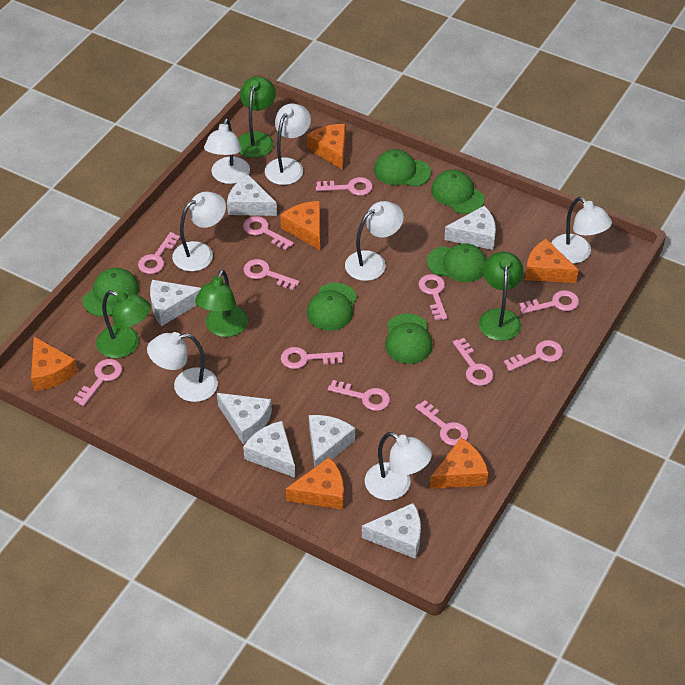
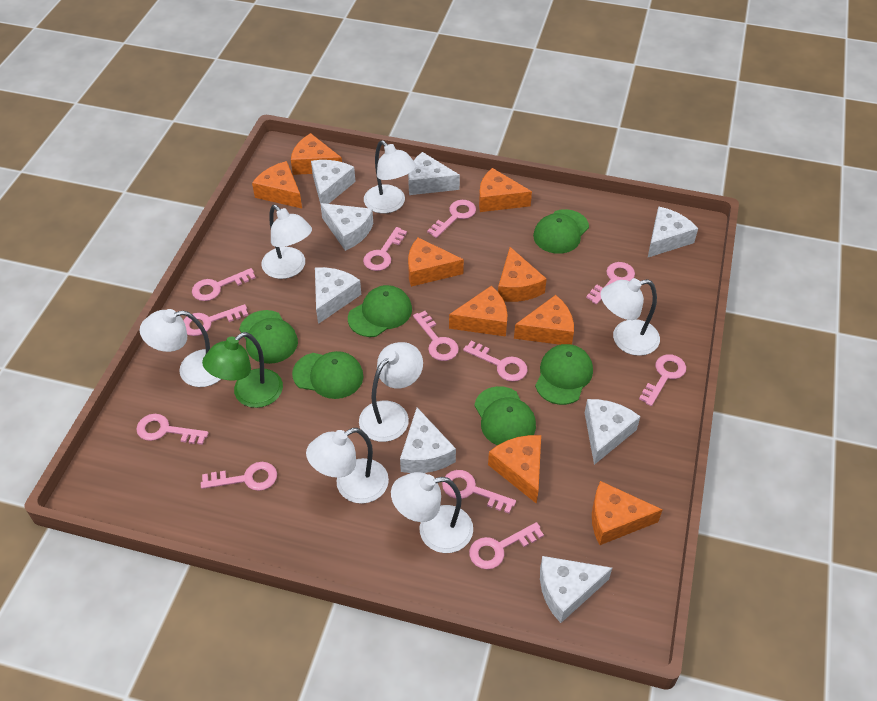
green lamp: 4 -> 1
orange cheese: 6 -> 9
white cheese: 7 -> 8

